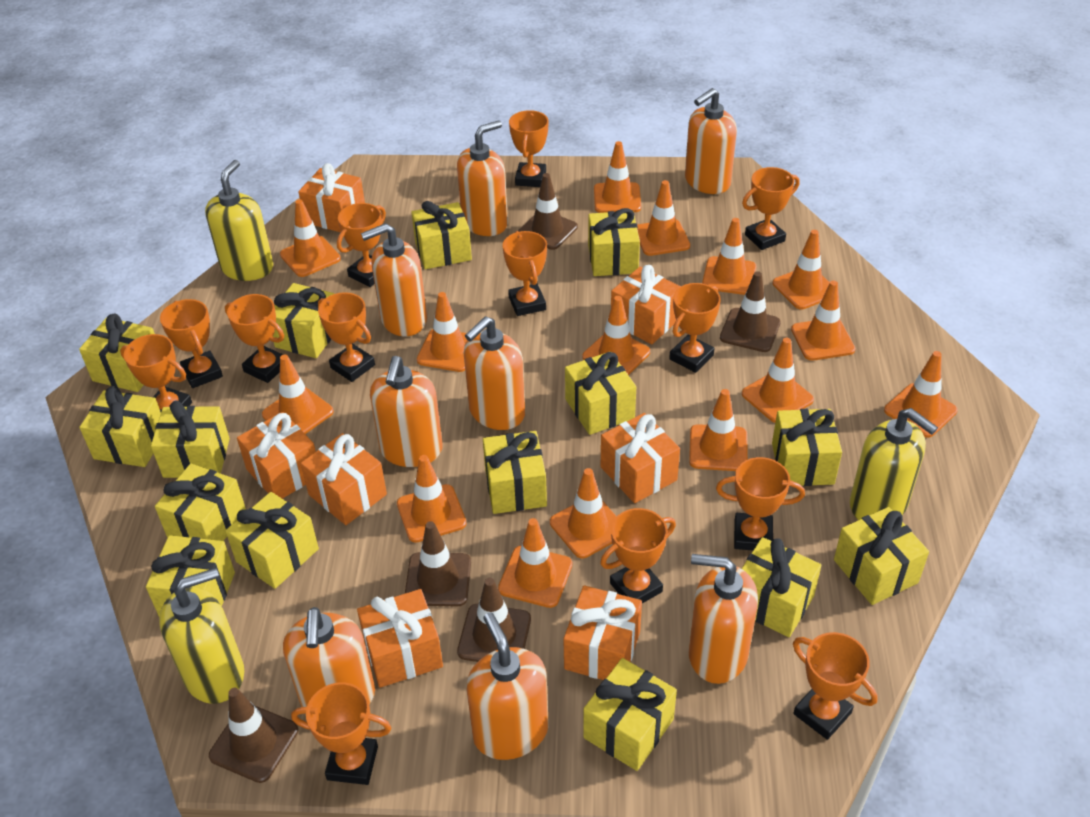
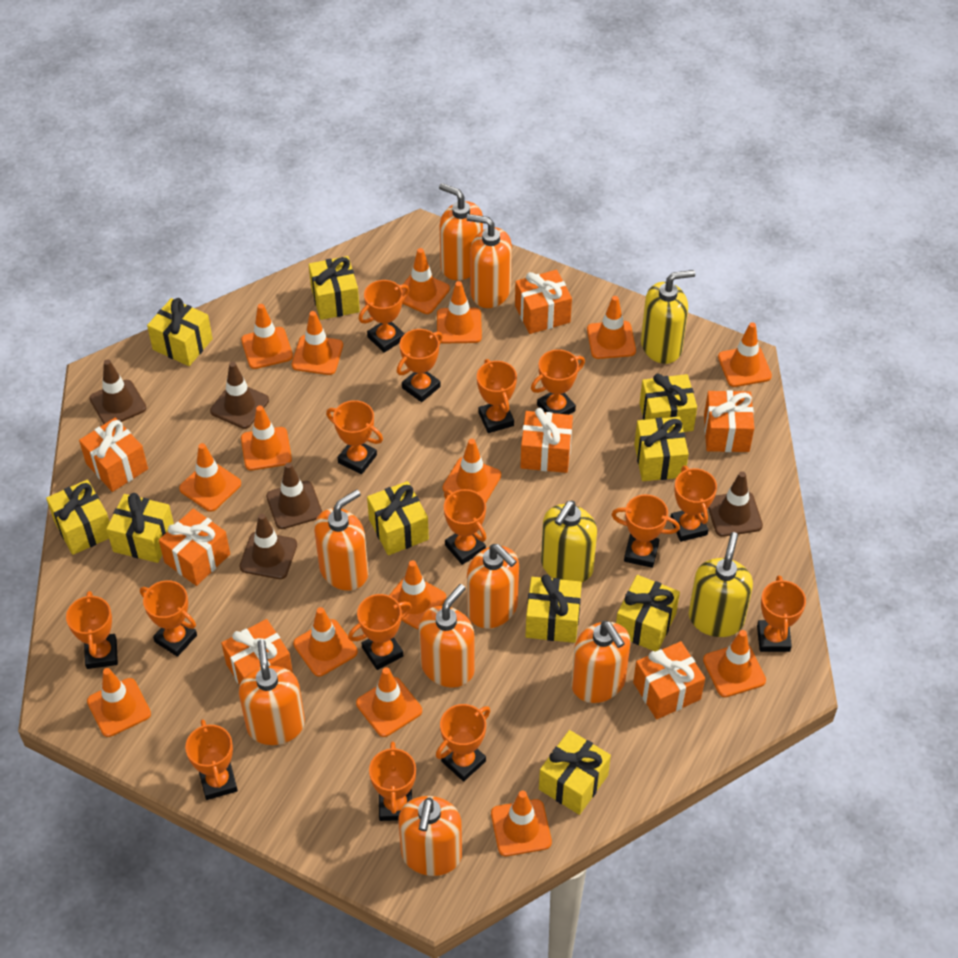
orange trophy: 13 -> 15
yellow gift: 15 -> 10

